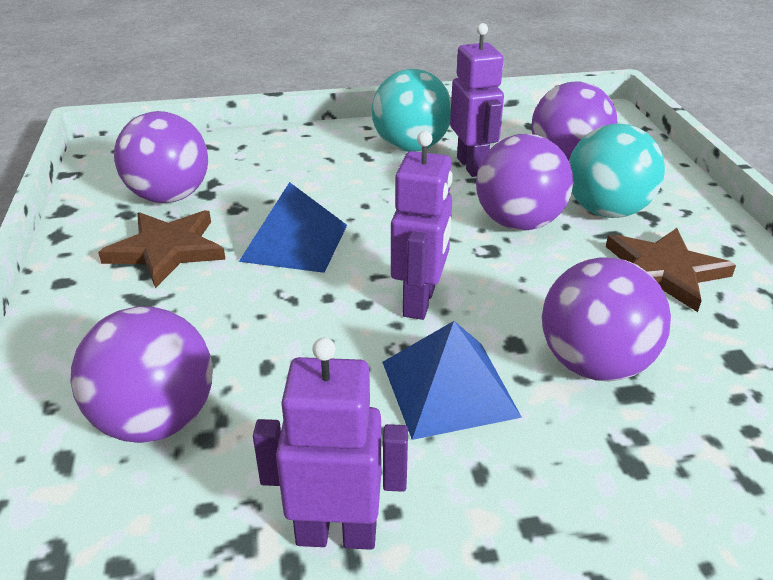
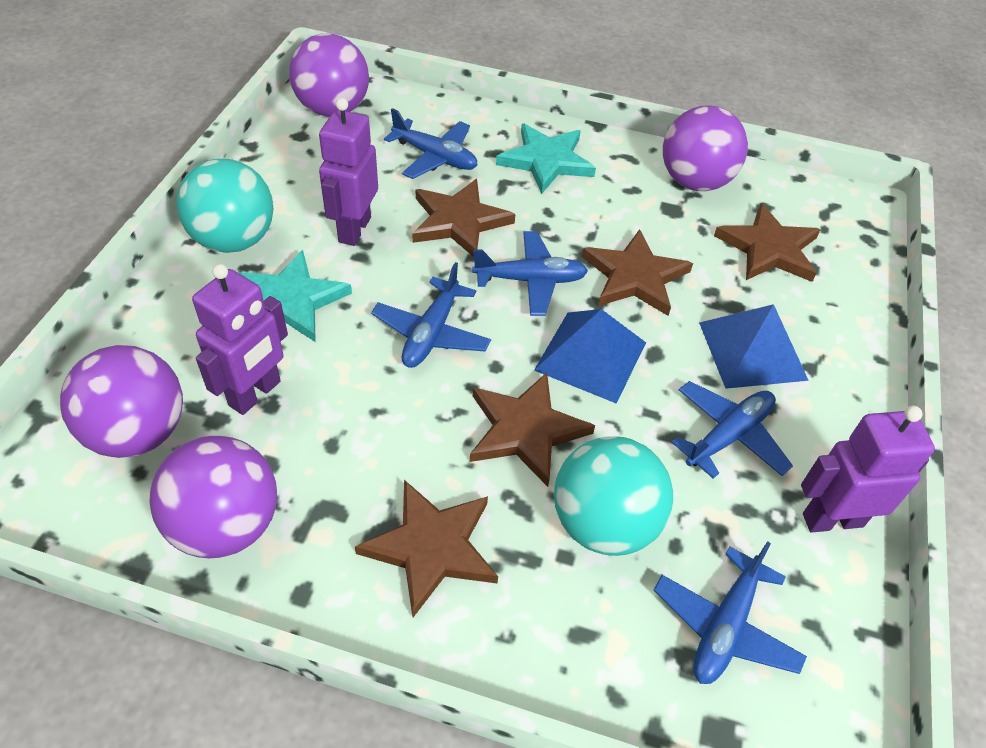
blue plane: 0 -> 5
brown star: 2 -> 5
purple ball: 5 -> 4
turquoise star: 0 -> 2

